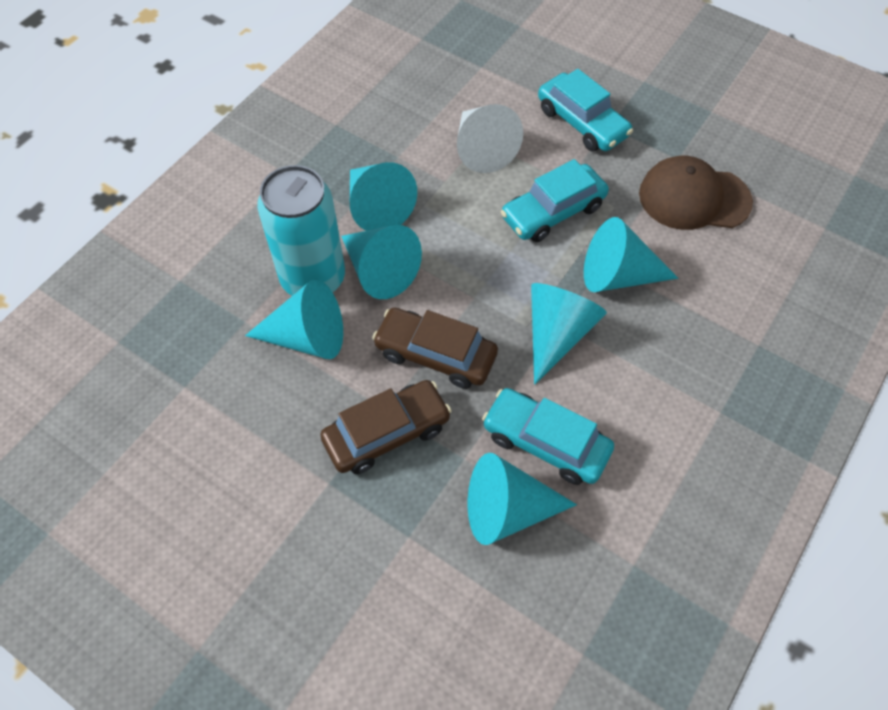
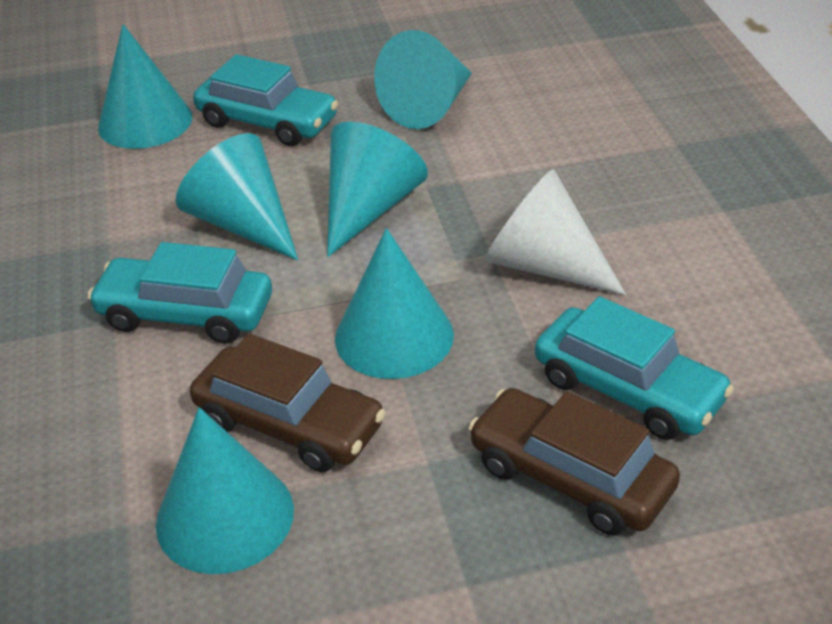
brown cap: 1 -> 0
turquoise can: 1 -> 0

